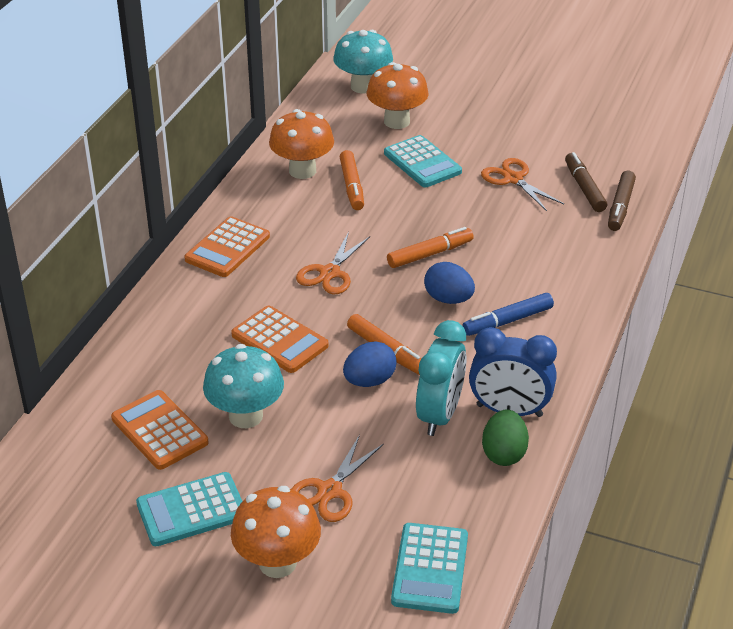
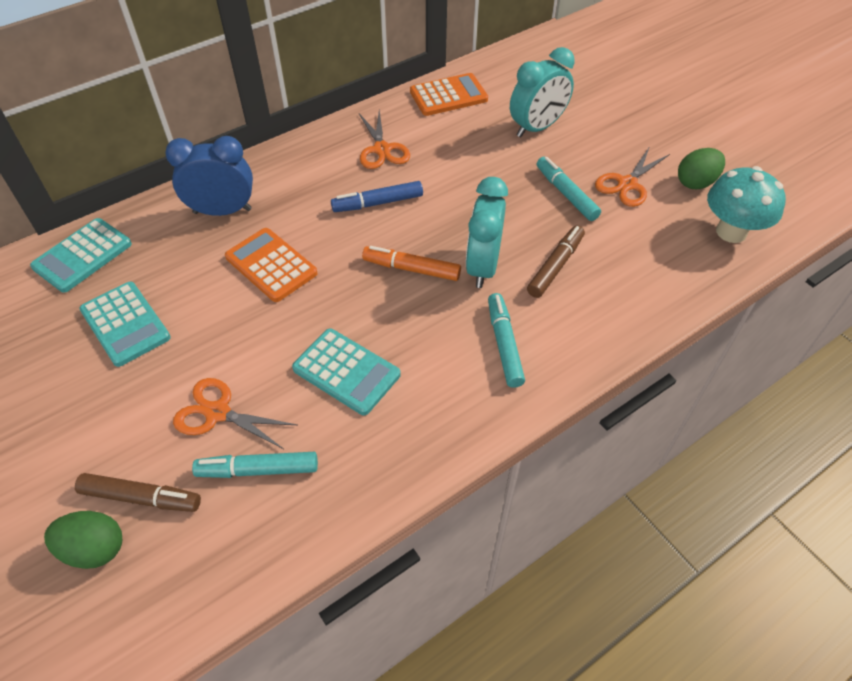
blue egg: 2 -> 0
green egg: 1 -> 2
orange calculator: 3 -> 2
orange marker: 3 -> 1
orange mushroom: 3 -> 0
turquoise clock: 1 -> 2
turquoise marker: 0 -> 3
turquoise mushroom: 2 -> 1

